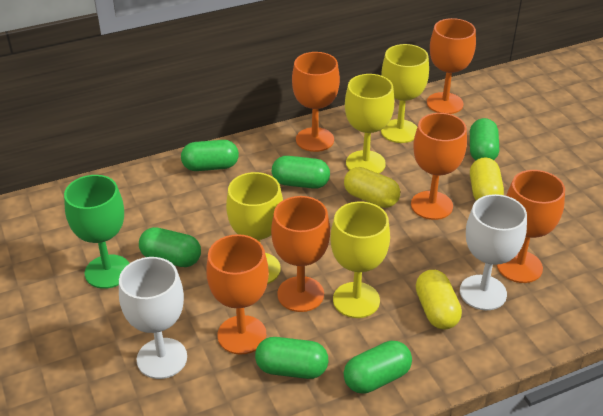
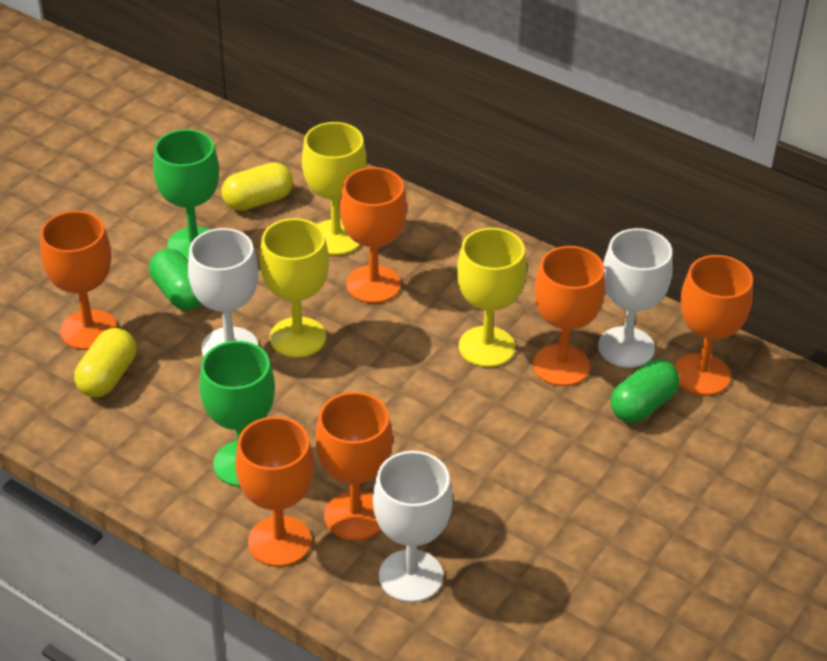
green capsule: 6 -> 2
green goblet: 1 -> 2
white goblet: 2 -> 3
yellow capsule: 3 -> 2
yellow goblet: 4 -> 3

